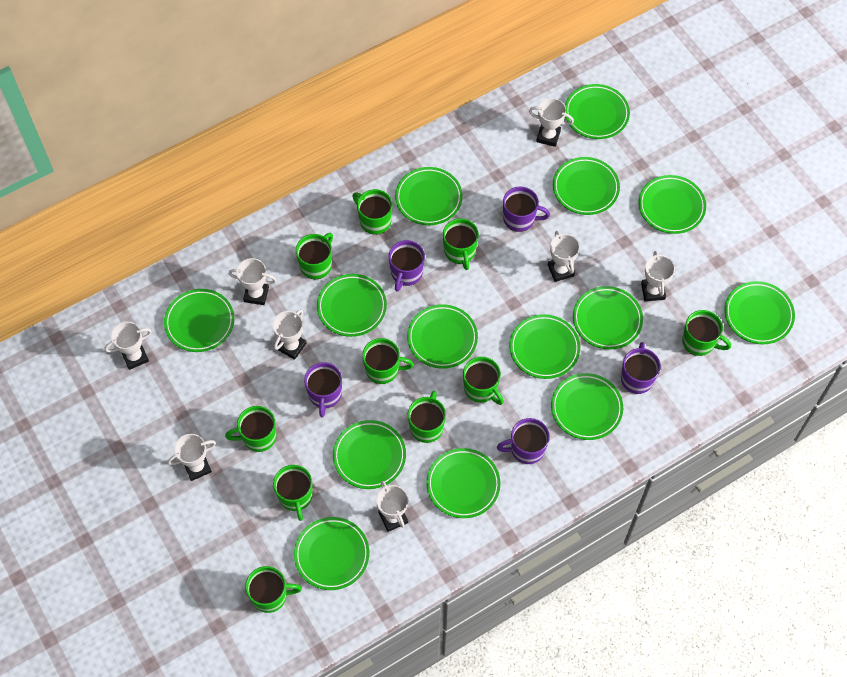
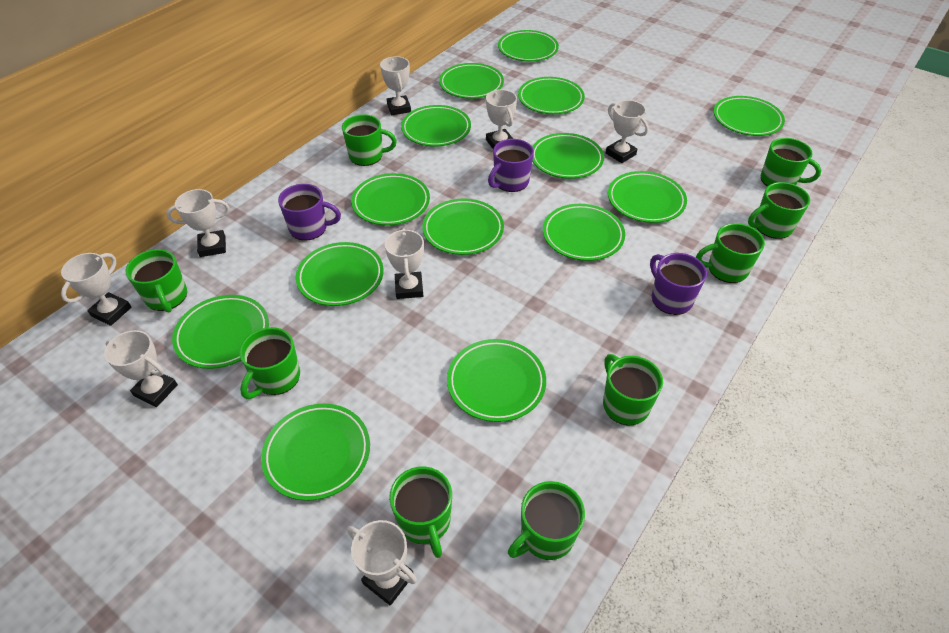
green mug: 10 -> 9
purple mug: 5 -> 3

